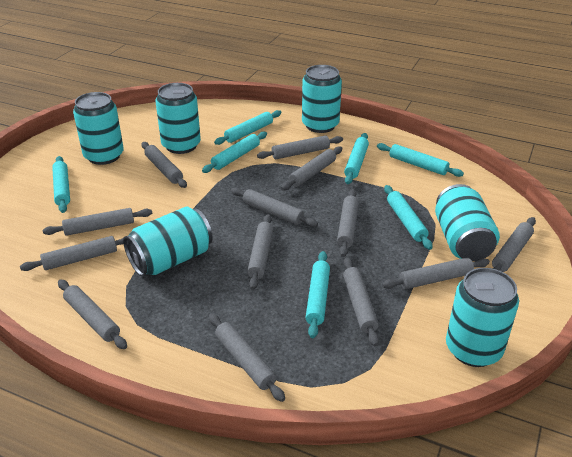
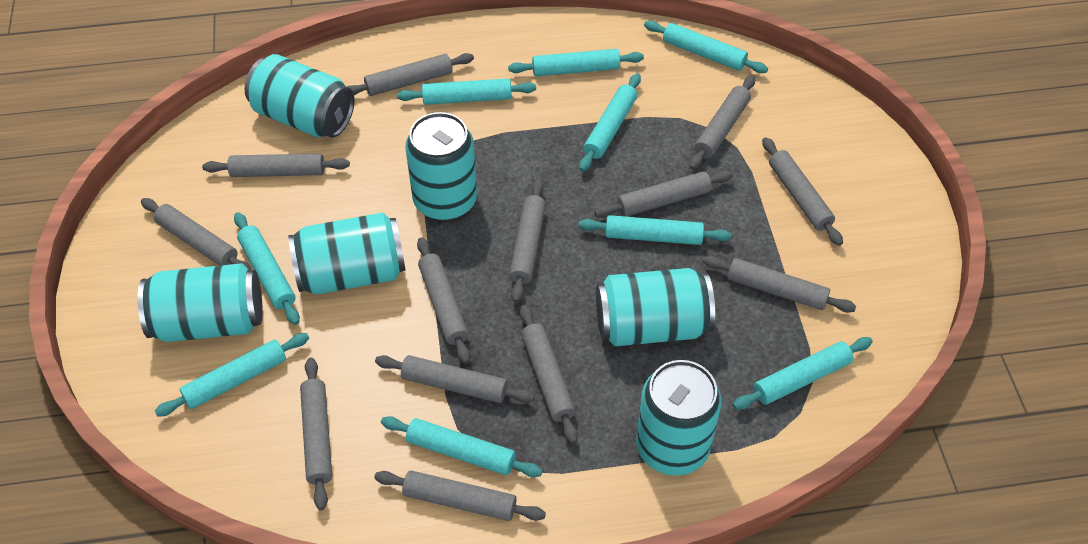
turquoise rolling pin: 7 -> 9

